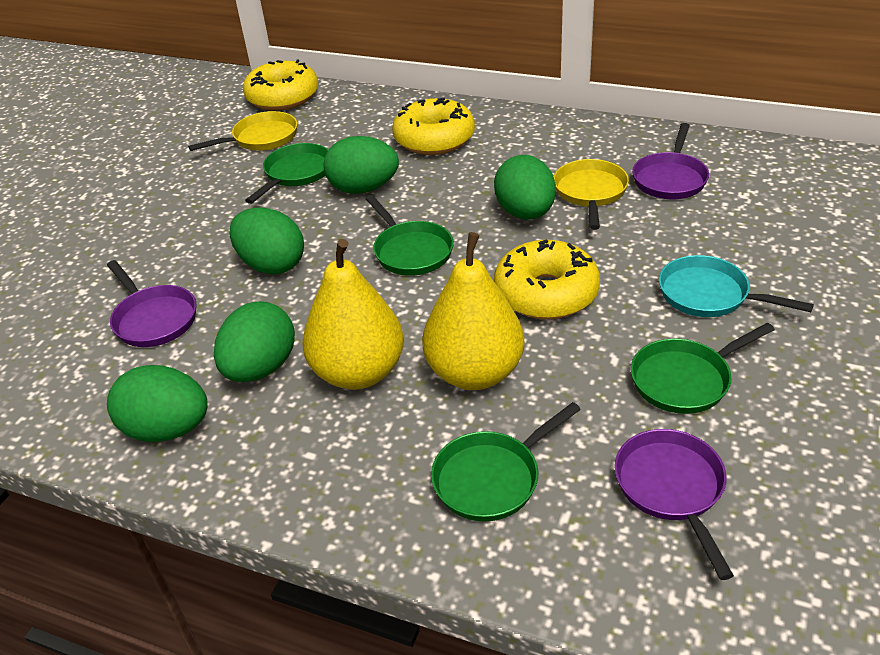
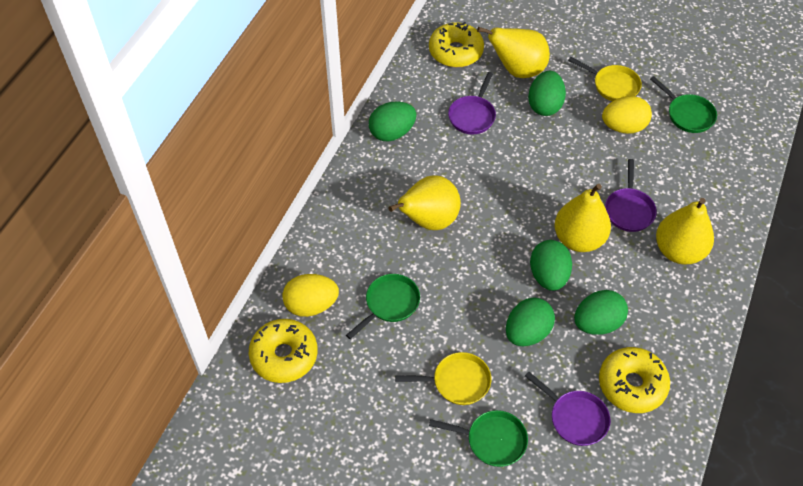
green pan: 4 -> 3
turquoise pan: 1 -> 0
yellow egg: 0 -> 2
yellow pear: 2 -> 4

